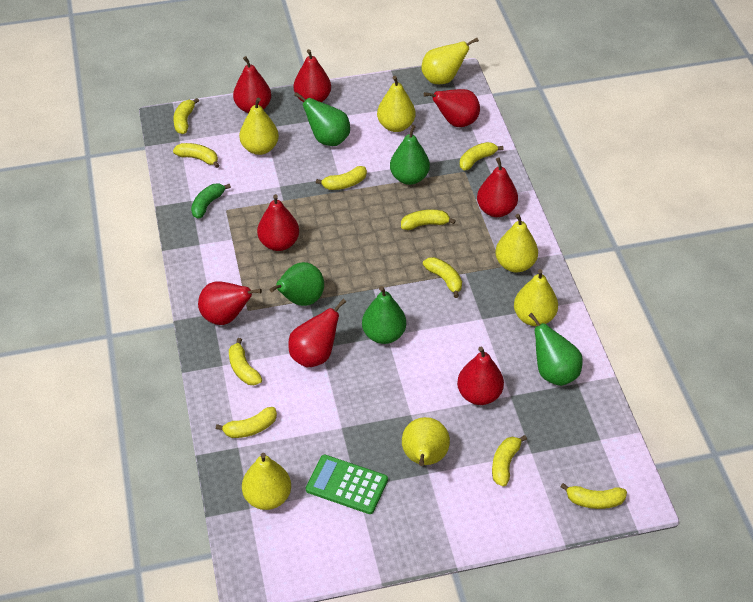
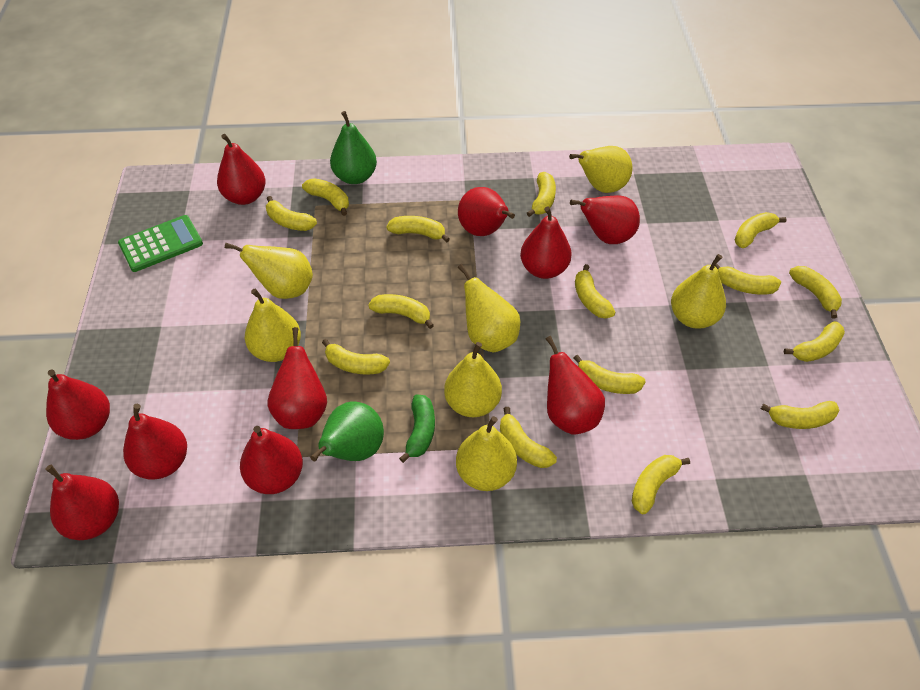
green pear: 5 -> 2
red pear: 8 -> 10
yellow banana: 10 -> 15

